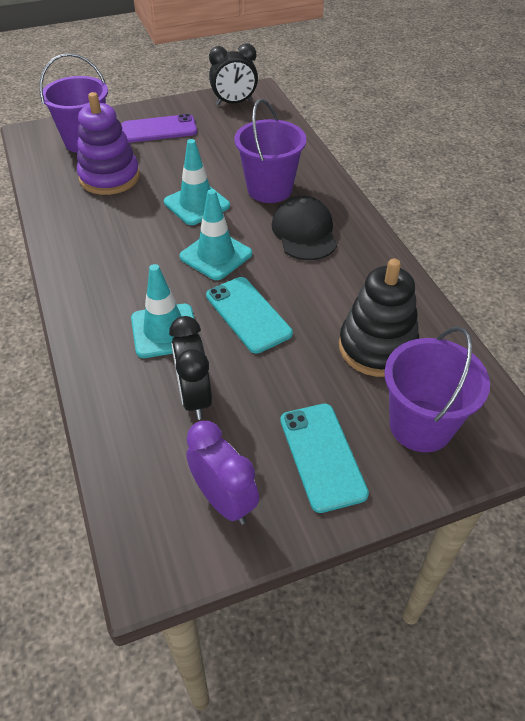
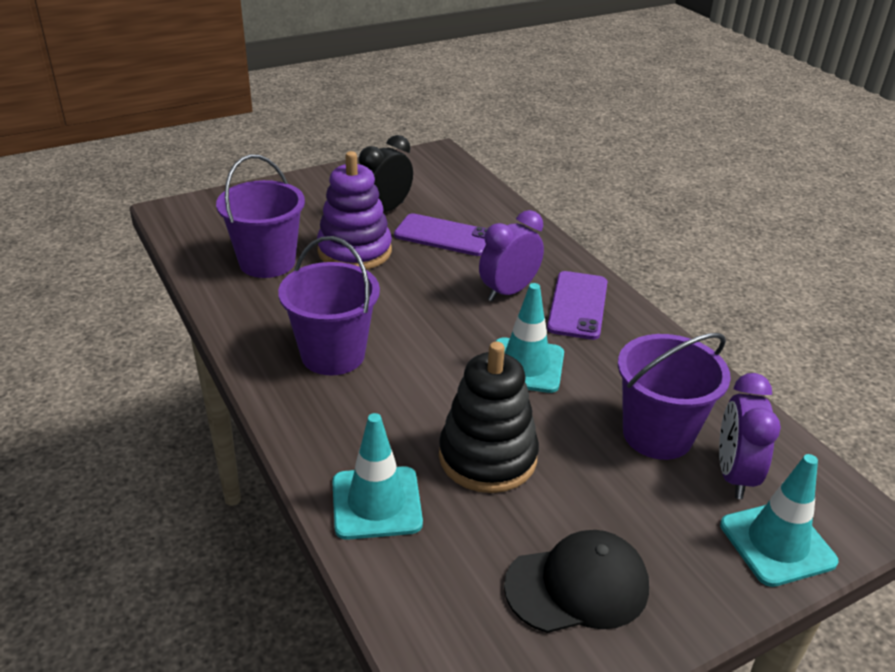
black clock: 2 -> 1
purple clock: 1 -> 2
purple phone: 1 -> 2
turquoise phone: 2 -> 0

